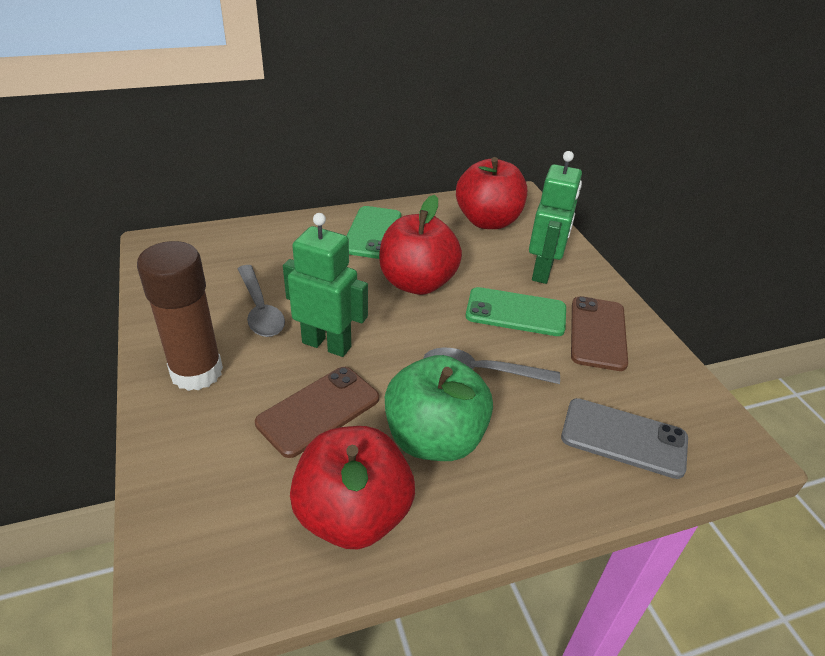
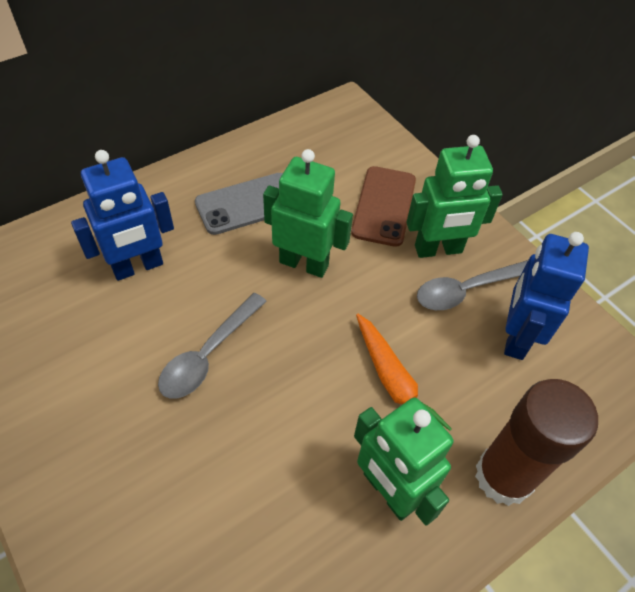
blue robot: 0 -> 2
brown phone: 2 -> 1
green apple: 1 -> 0
green phone: 2 -> 0
green robot: 2 -> 3
orange carrot: 0 -> 1
red apple: 3 -> 0

